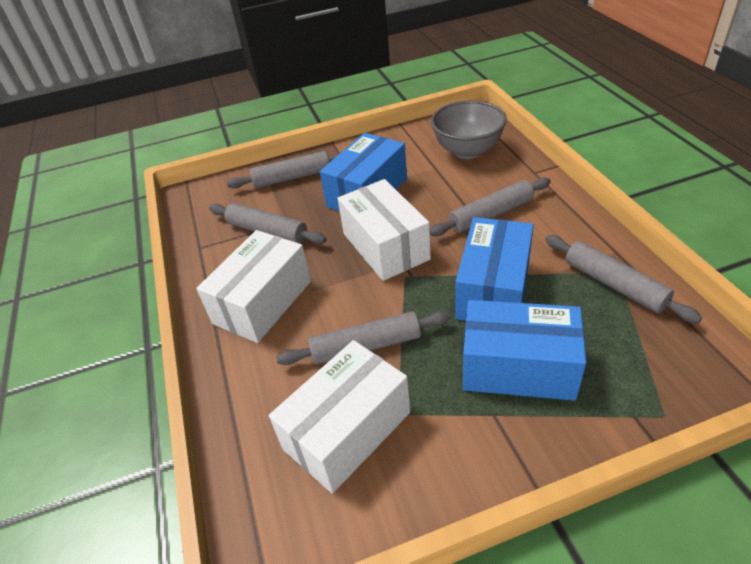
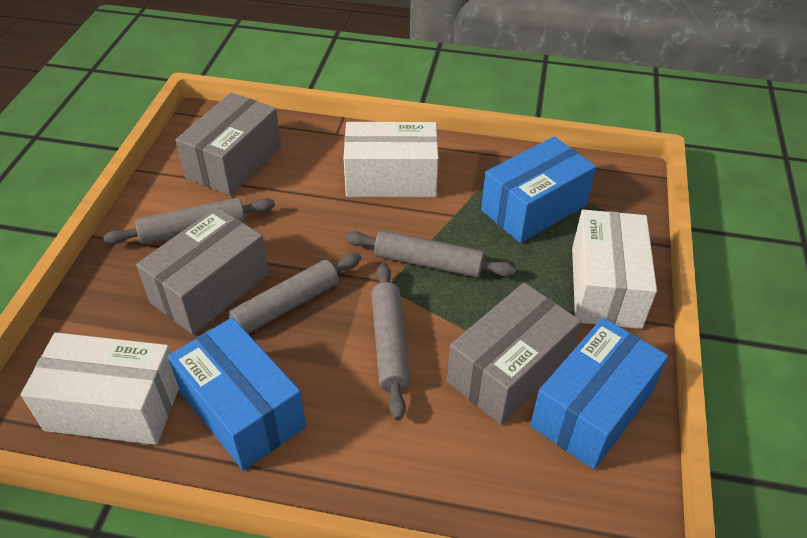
grey bowl: 1 -> 0
grey box: 0 -> 3
grey rolling pin: 5 -> 4

